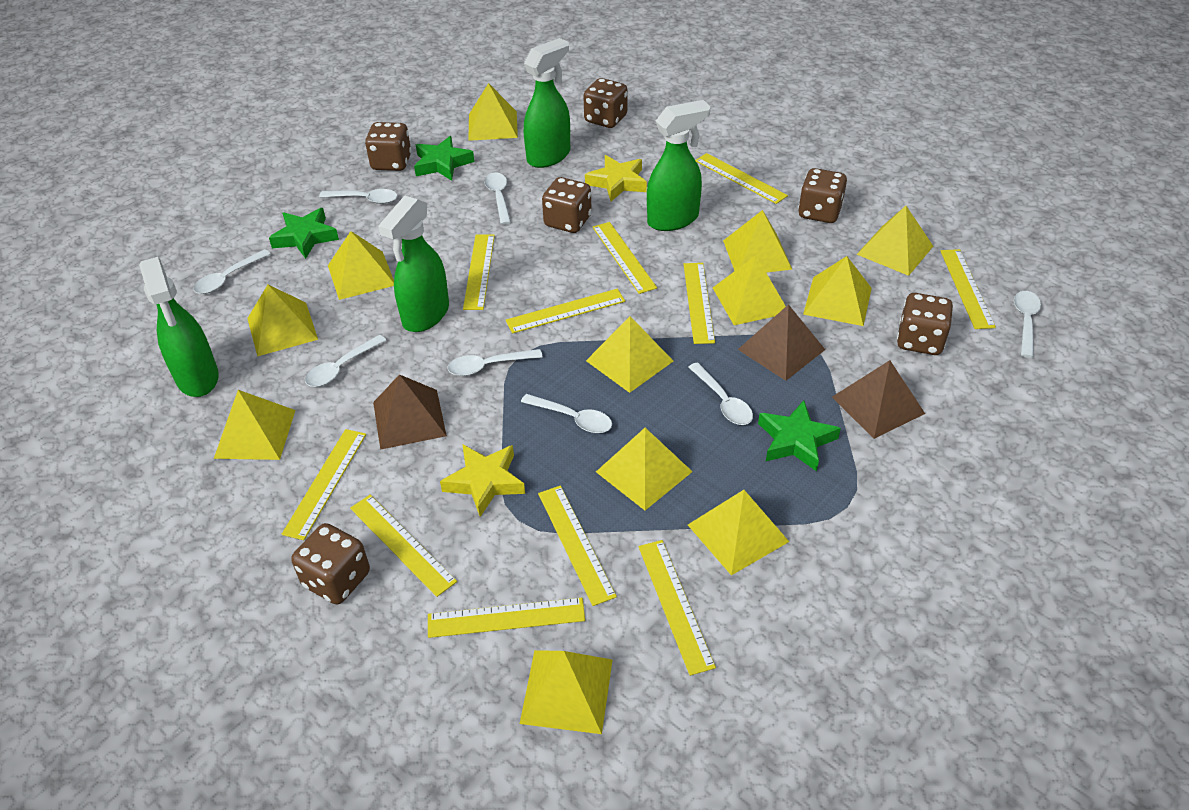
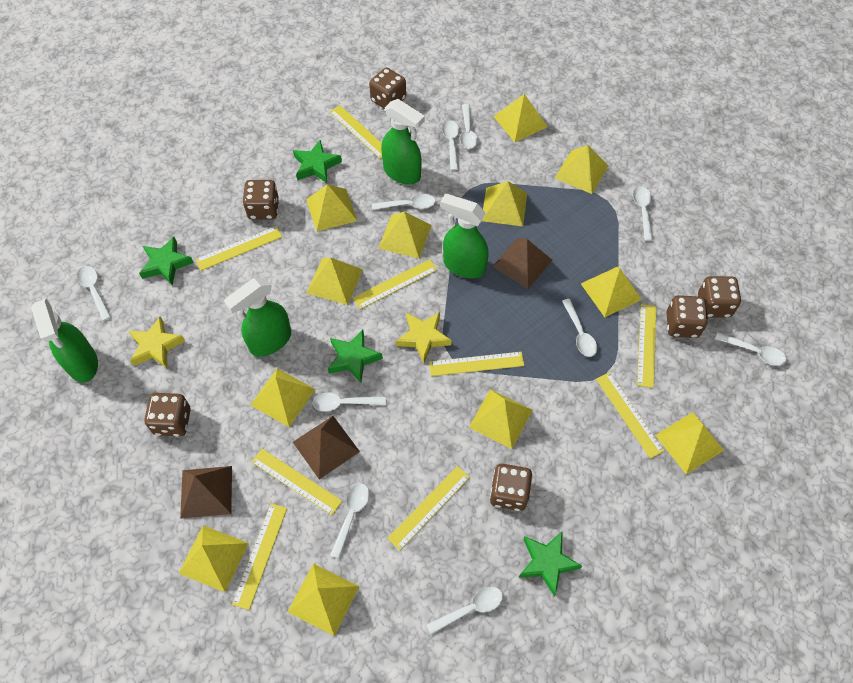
green star: 3 -> 4
white spoon: 8 -> 10
yellow ruler: 11 -> 9

